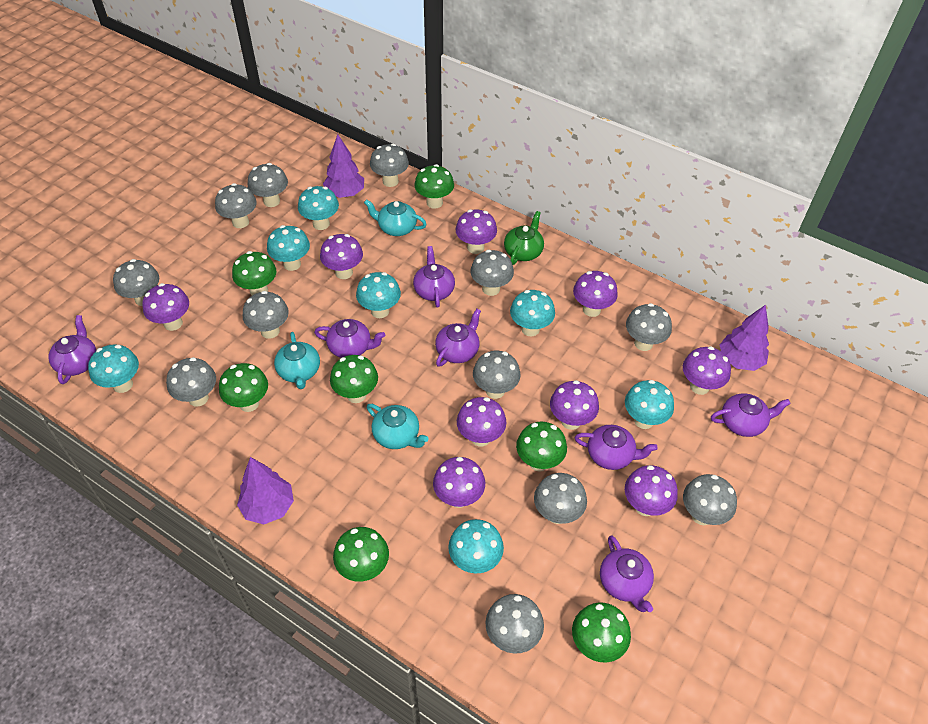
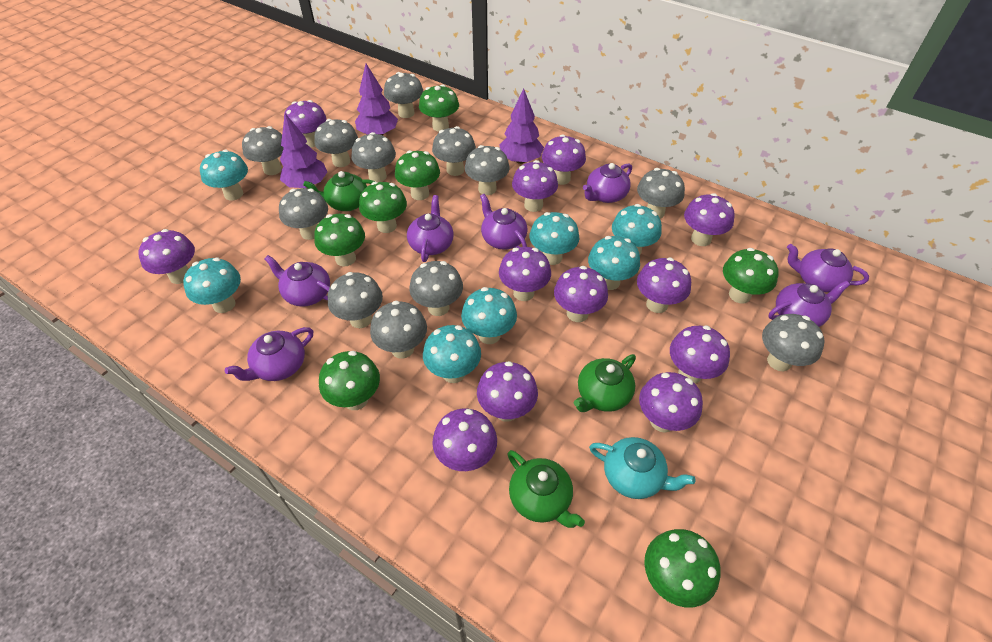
green teapot: 1 -> 3
purple mushroom: 9 -> 12
turquoise teapot: 3 -> 1

